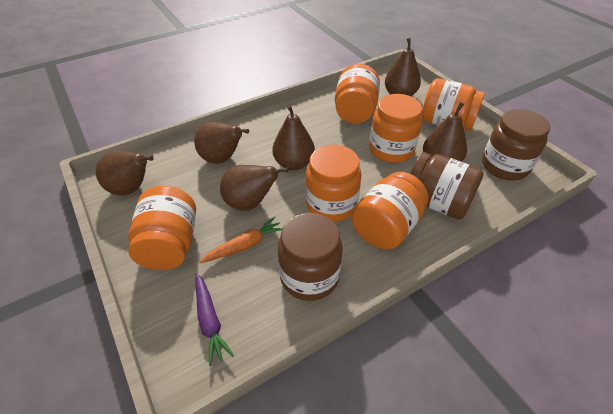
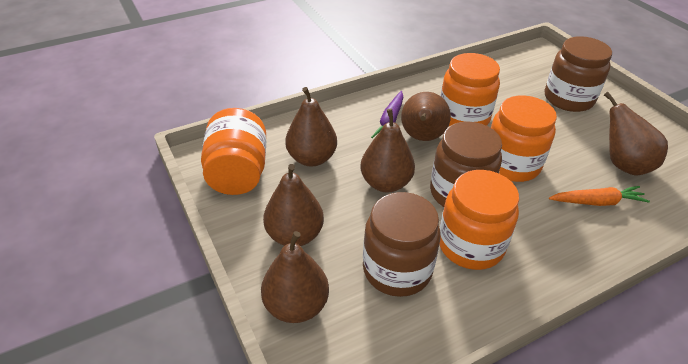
orange jar: 6 -> 4

